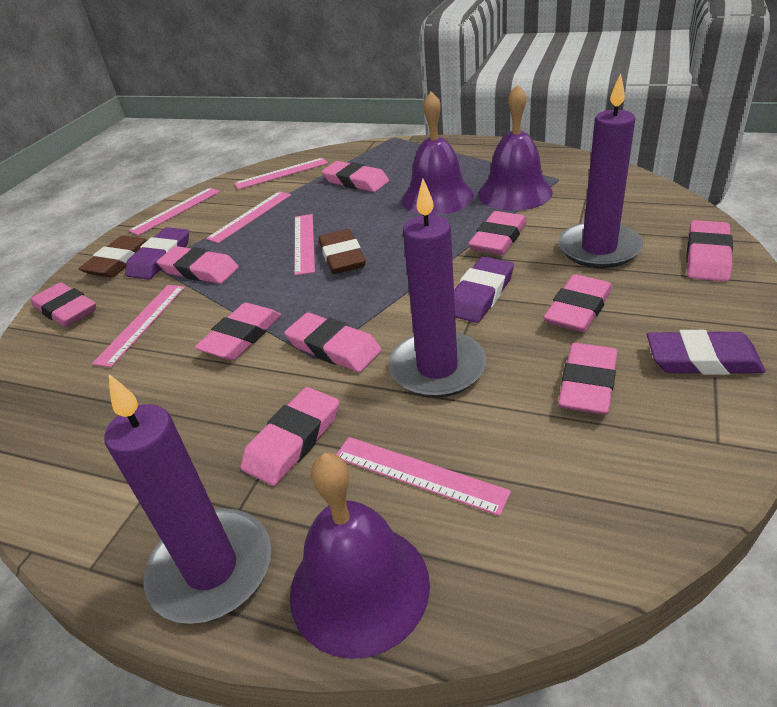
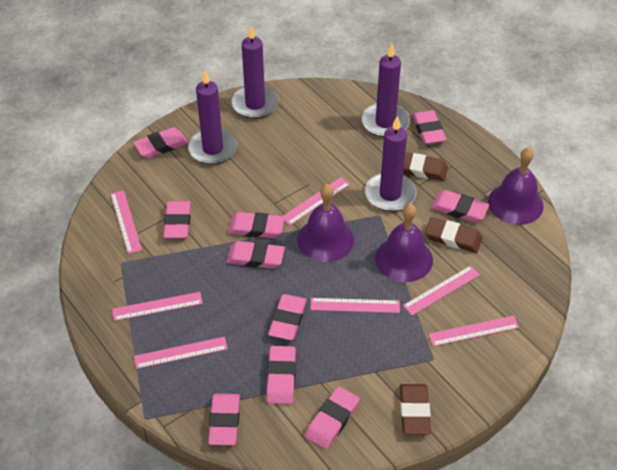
brown eraser: 2 -> 3
pink ruler: 6 -> 7
purple candle: 3 -> 4
purple eraser: 3 -> 0

